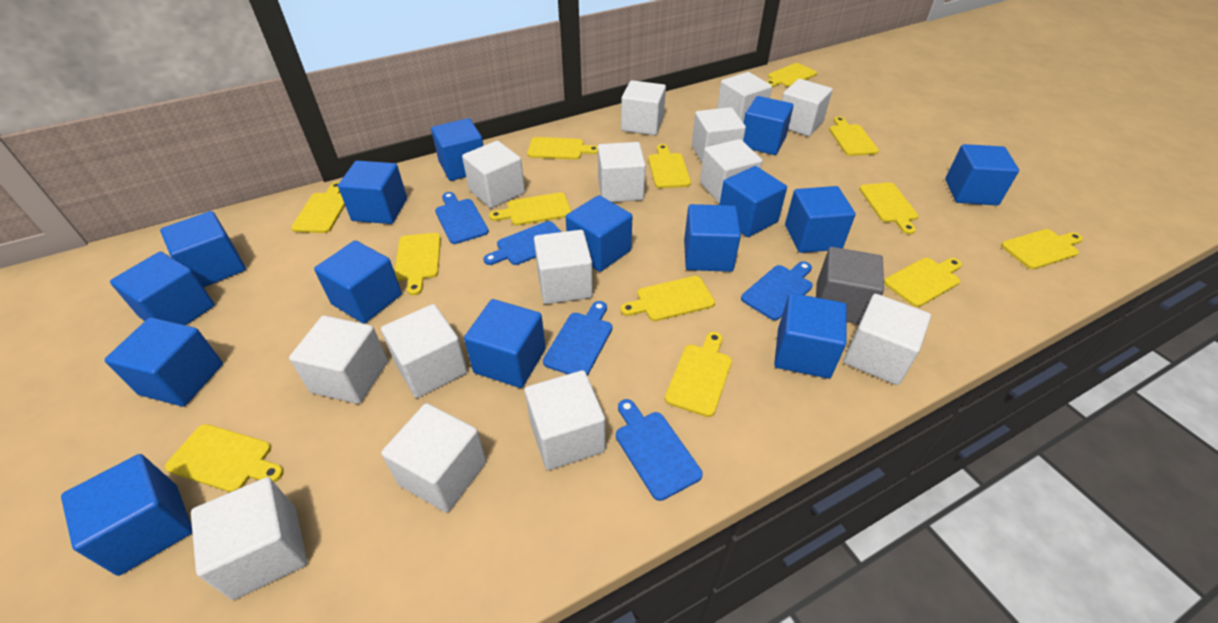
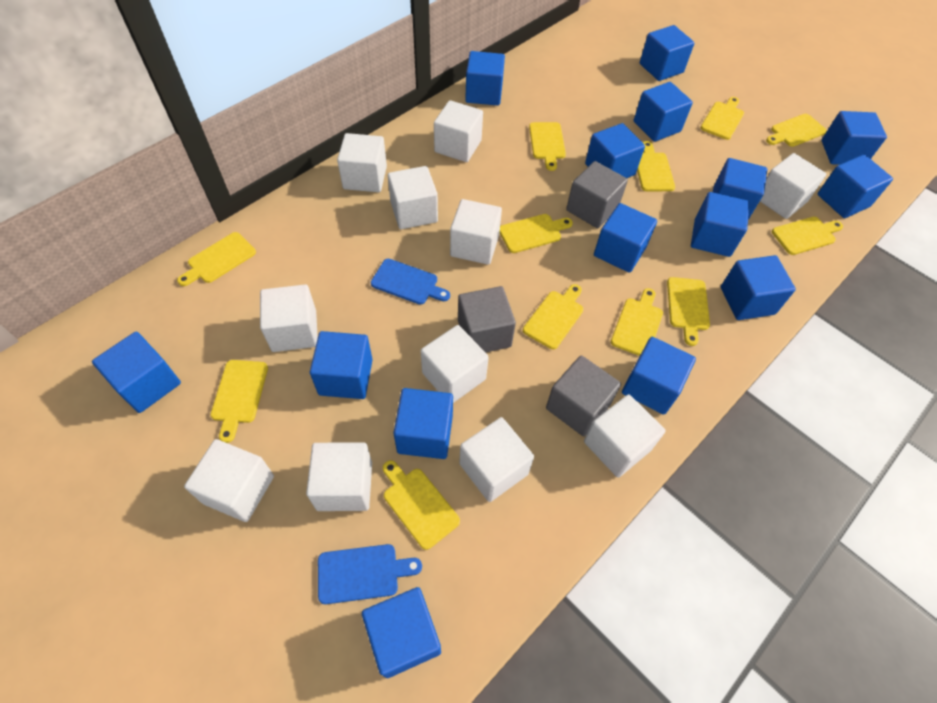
blue cutting board: 5 -> 2
grey cube: 1 -> 3
white cube: 14 -> 11
yellow cutting board: 13 -> 12

